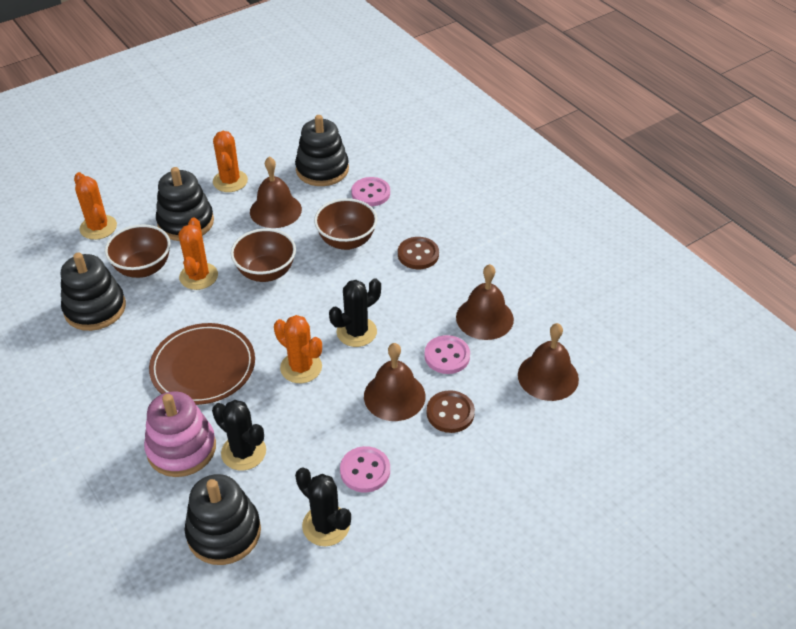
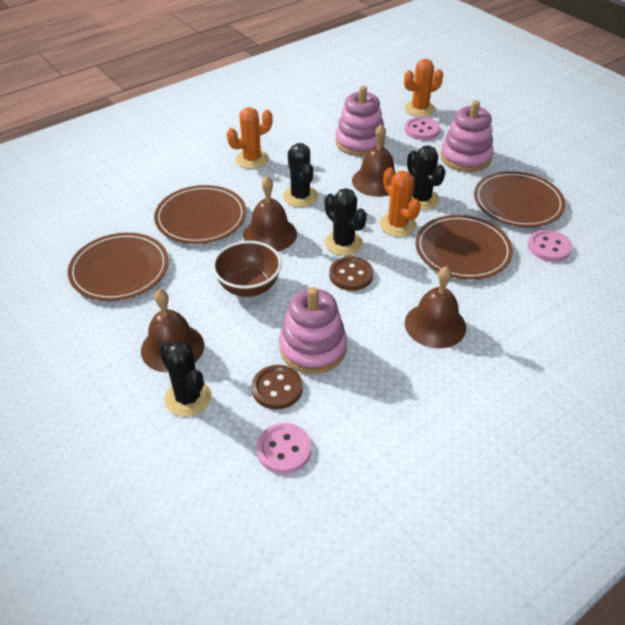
black cactus: 3 -> 4
black stacking toy: 4 -> 0
brown bowl: 3 -> 1
brown plate: 1 -> 4
orange cactus: 4 -> 3
pink stacking toy: 1 -> 3

